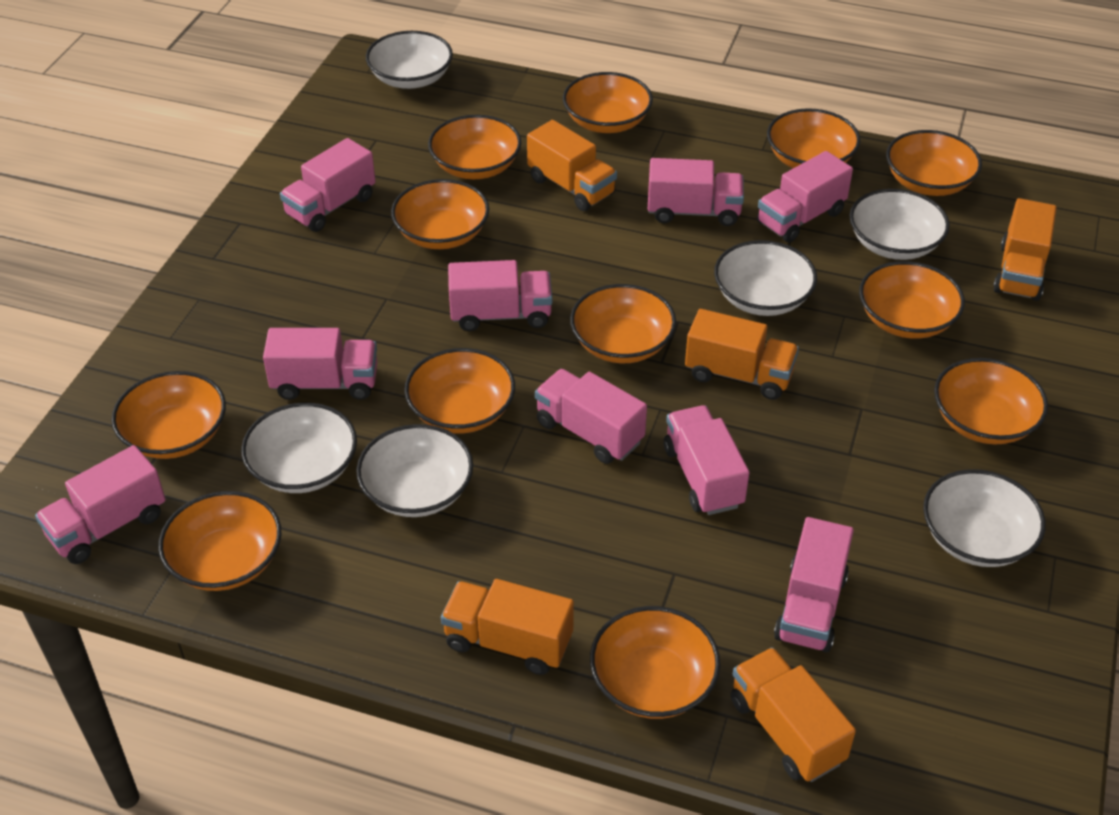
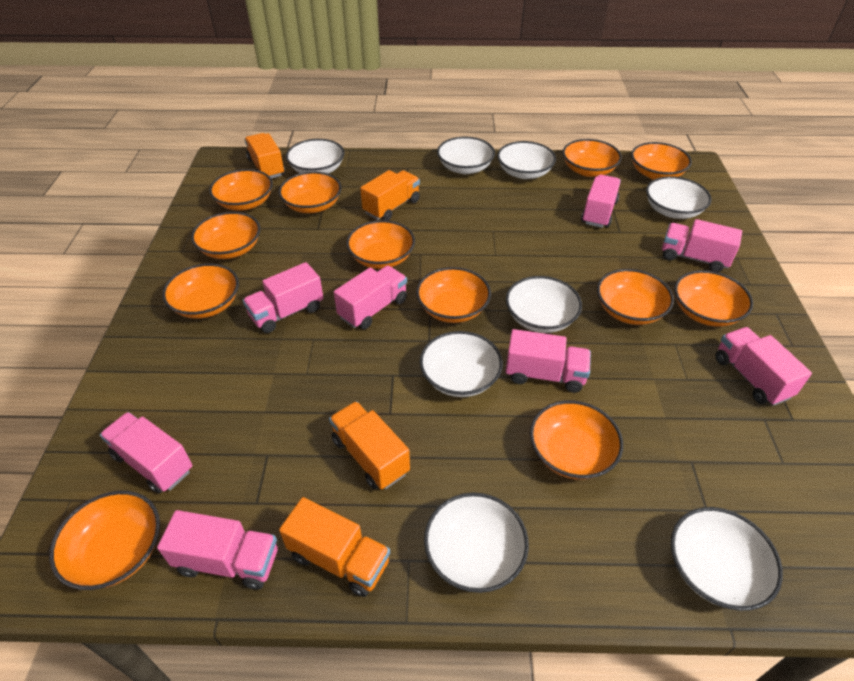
orange truck: 5 -> 4
pink truck: 9 -> 8
white bowl: 6 -> 8

